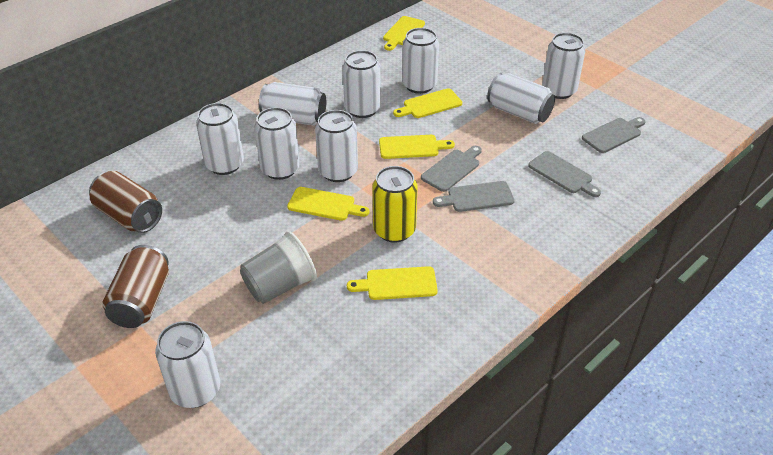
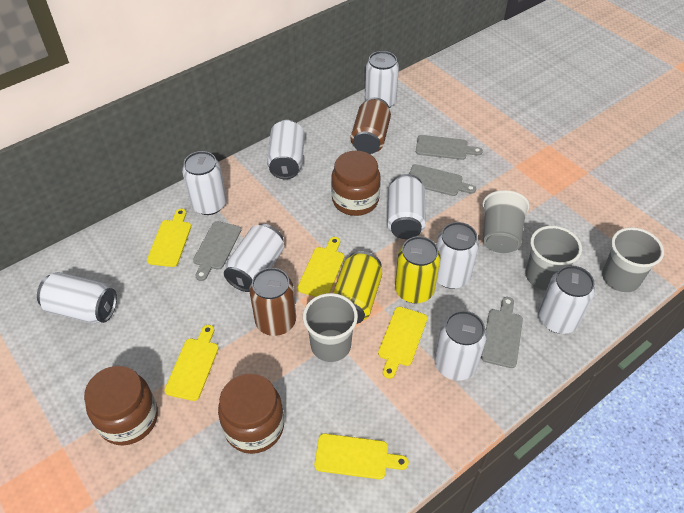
brown jar: 0 -> 3
grey cup: 1 -> 4
yellow can: 1 -> 2

